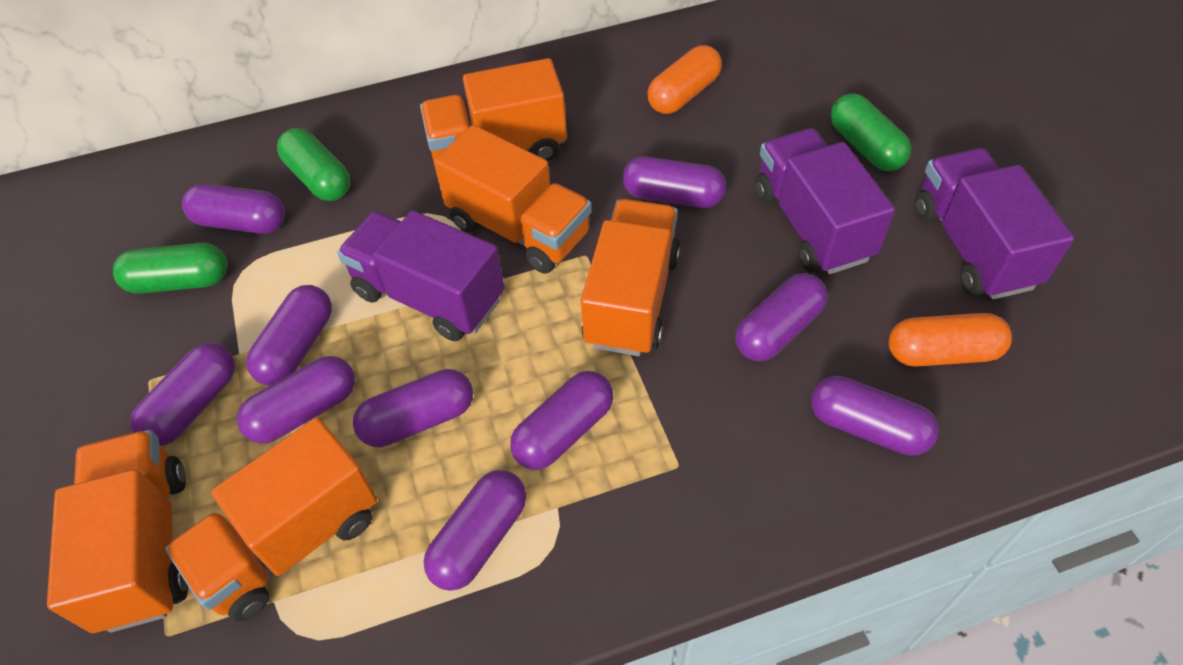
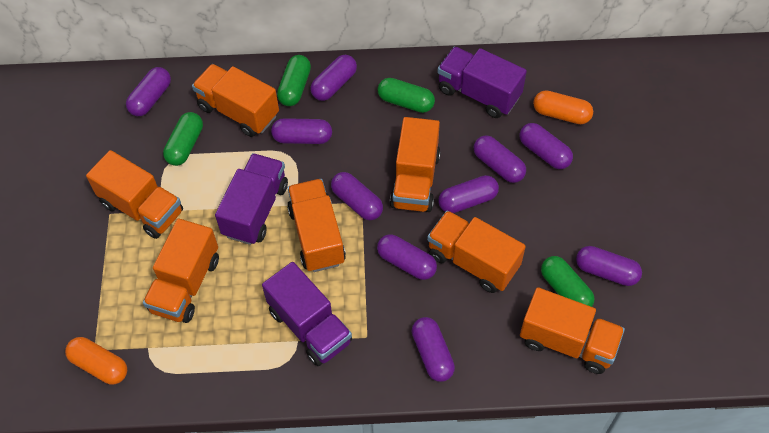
green capsule: 3 -> 4
orange truck: 5 -> 7

